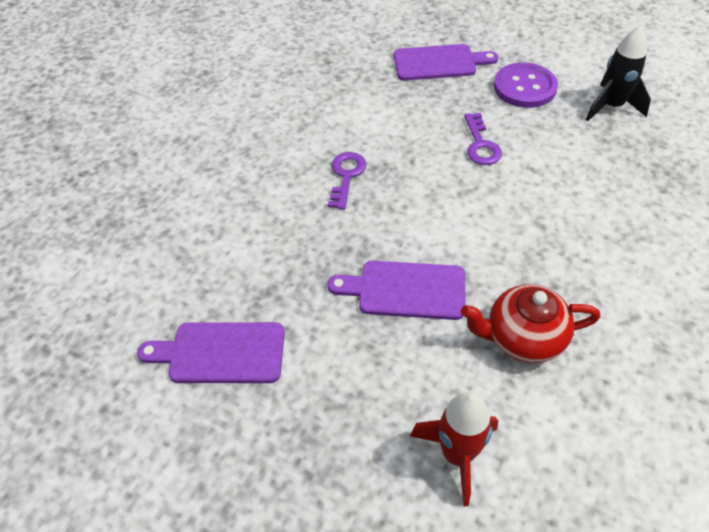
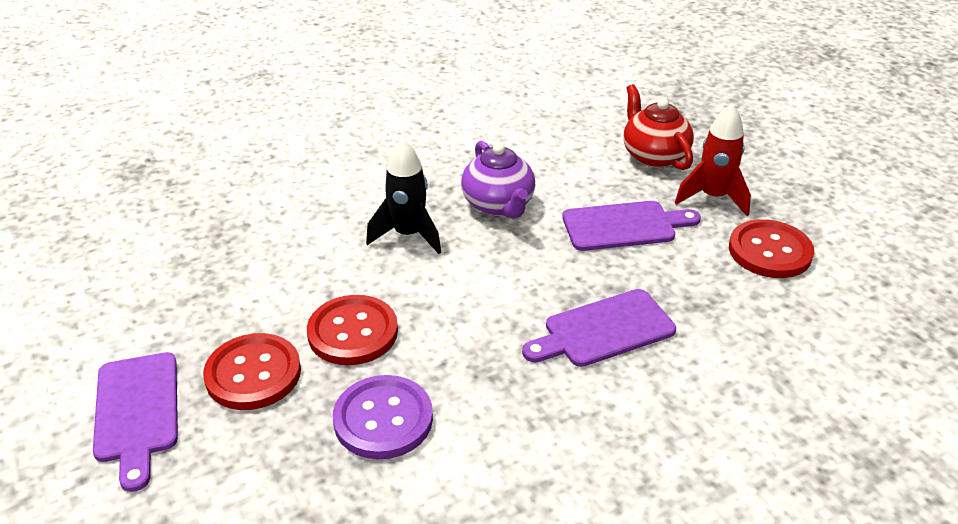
purple key: 2 -> 0
purple teapot: 0 -> 1
red button: 0 -> 3

